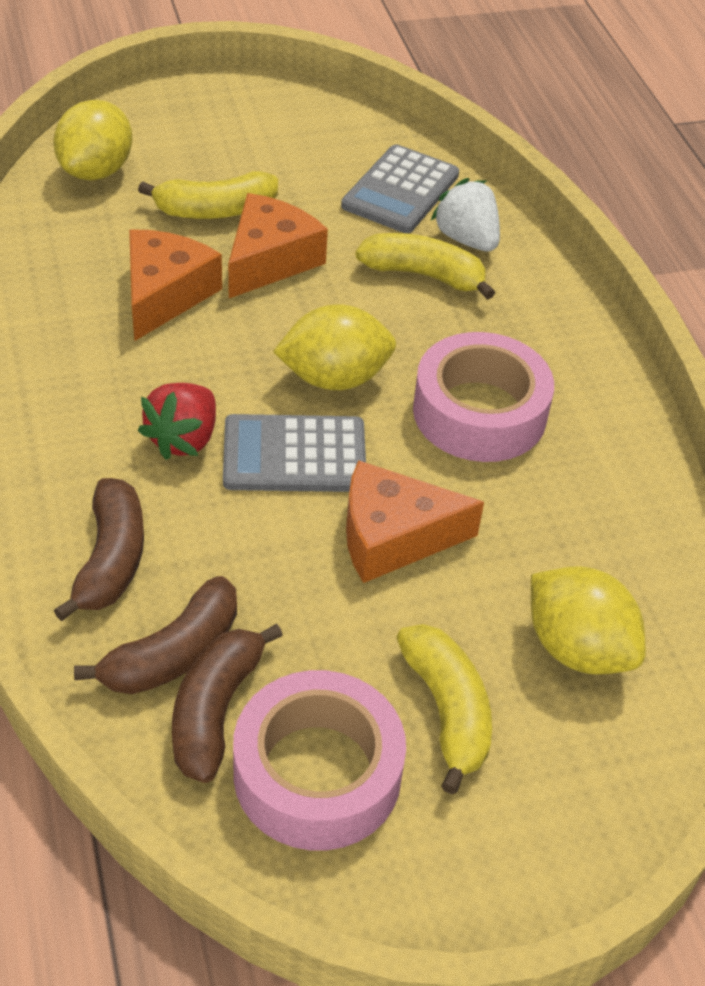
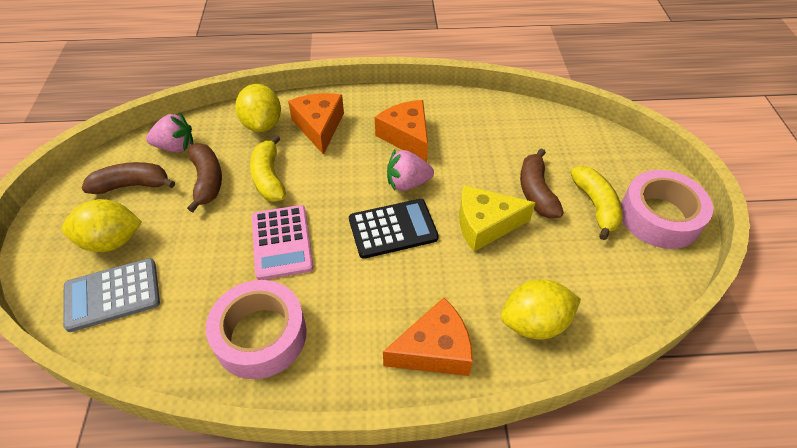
black calculator: 0 -> 1
grey calculator: 2 -> 1
pink calculator: 0 -> 1
pink strawberry: 0 -> 2
red strawberry: 1 -> 0
white strawberry: 1 -> 0
yellow banana: 3 -> 2
yellow cheese: 0 -> 1

